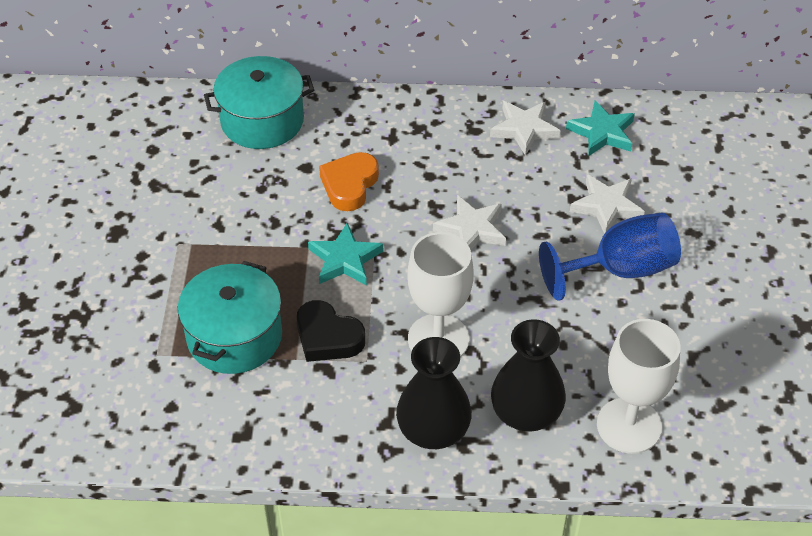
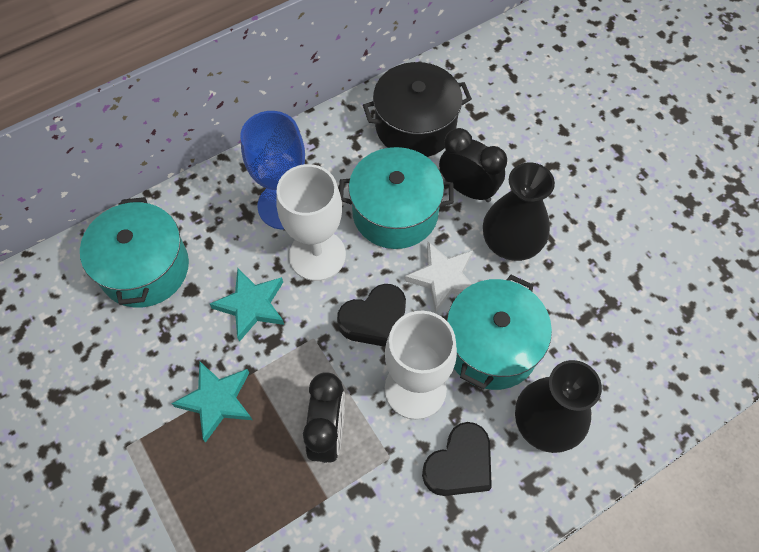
black clock: 0 -> 2
black heart: 1 -> 2
black pot: 0 -> 1
orange heart: 1 -> 0
turquoise pot: 2 -> 3
white star: 3 -> 1

